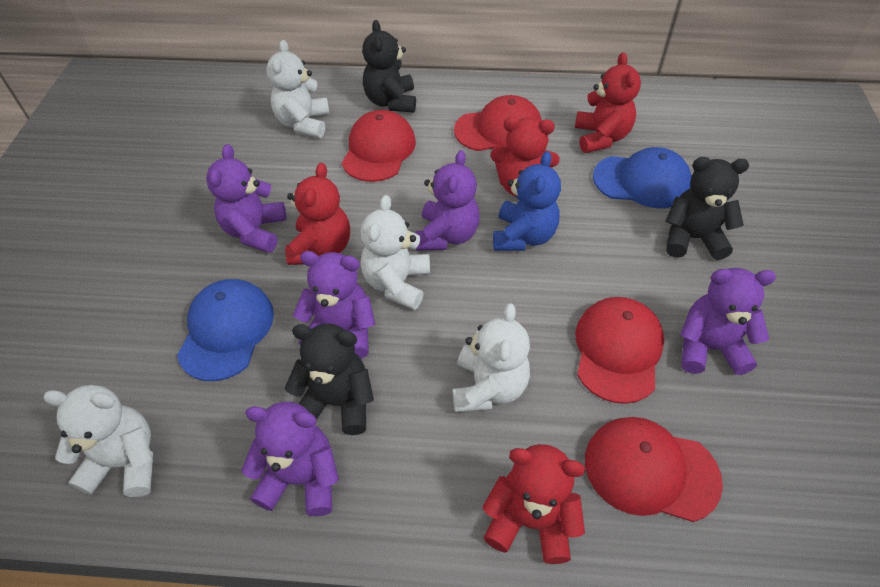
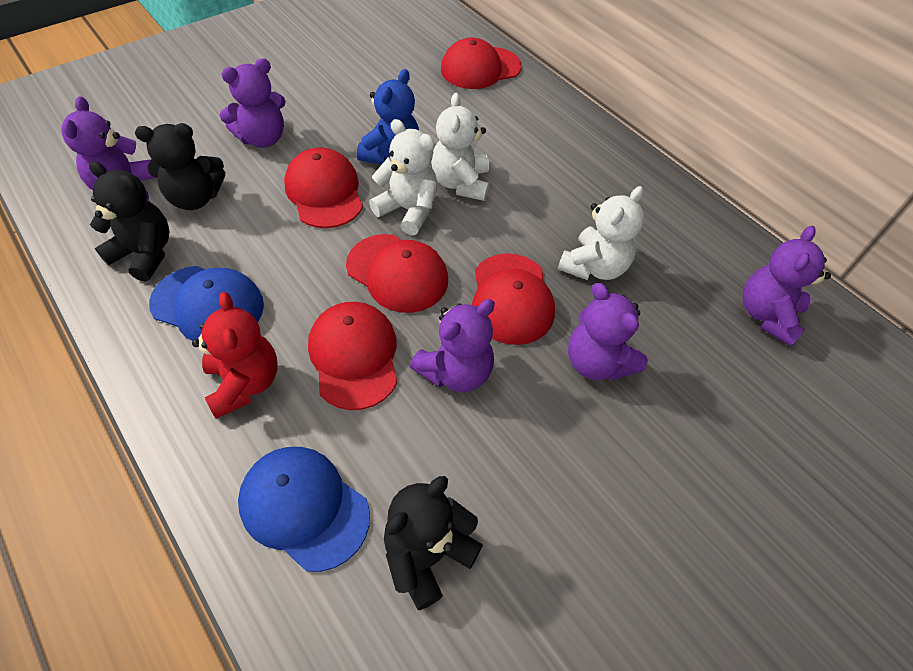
red cap: 4 -> 5
red teddy bear: 4 -> 1
white teddy bear: 4 -> 3

